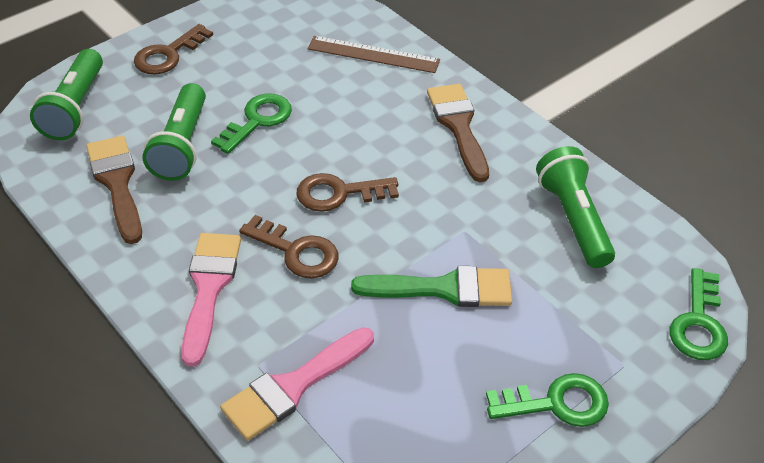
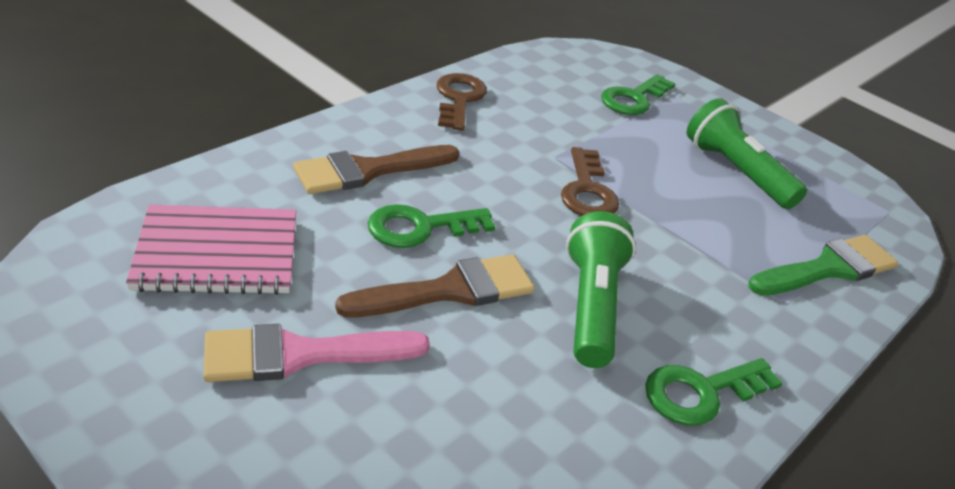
brown key: 3 -> 2
brown ruler: 1 -> 0
green flashlight: 3 -> 2
pink brush: 2 -> 1
pink notebook: 0 -> 1

